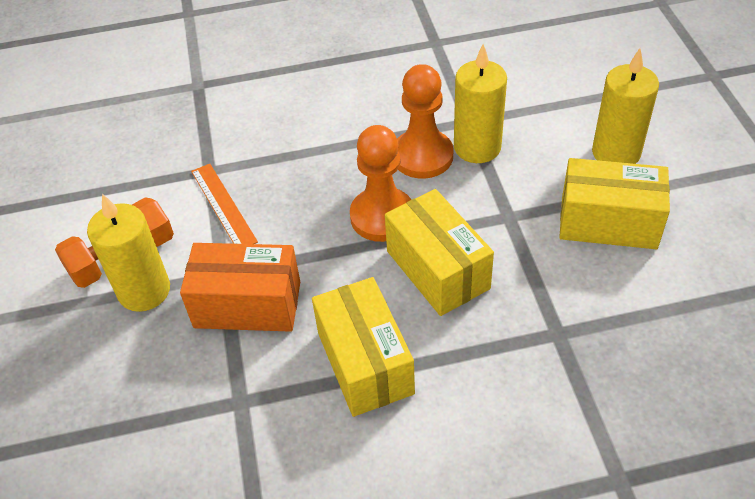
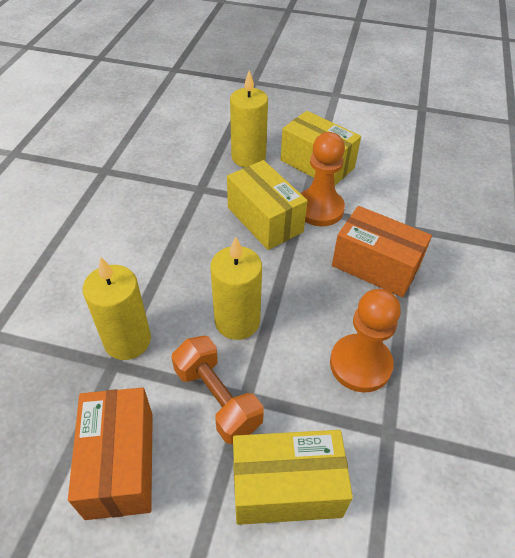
orange box: 1 -> 2
orange ruler: 1 -> 0

